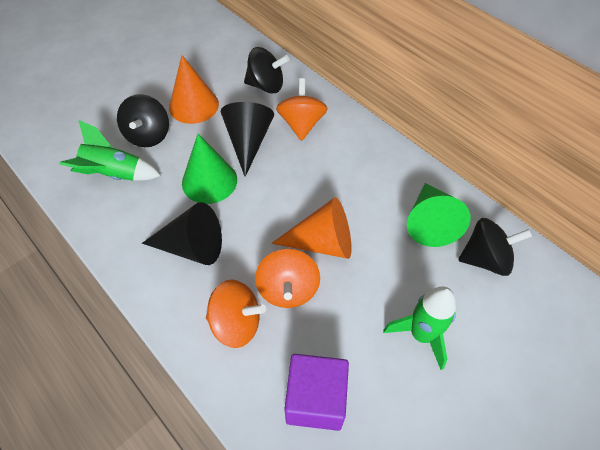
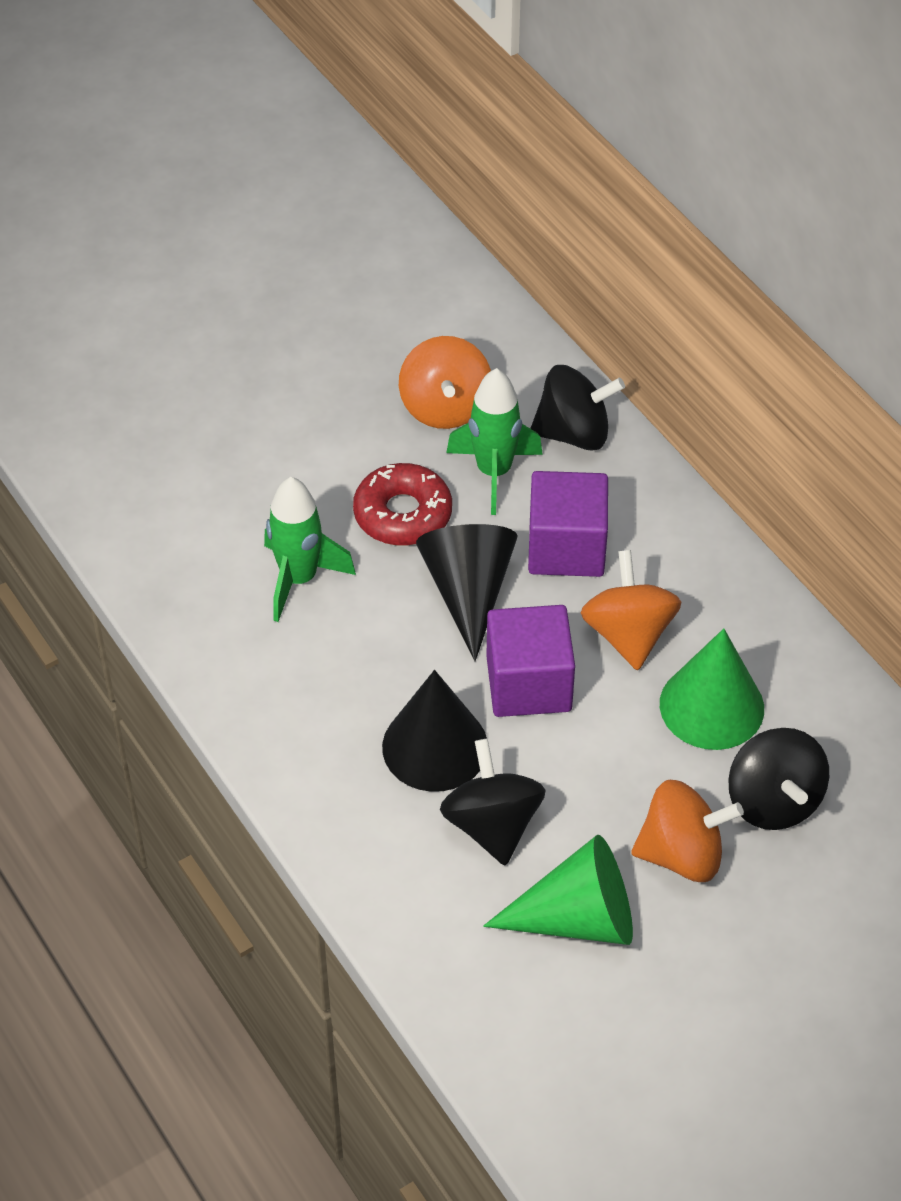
orange cone: 2 -> 0
purple cube: 1 -> 2
red donut: 0 -> 1

